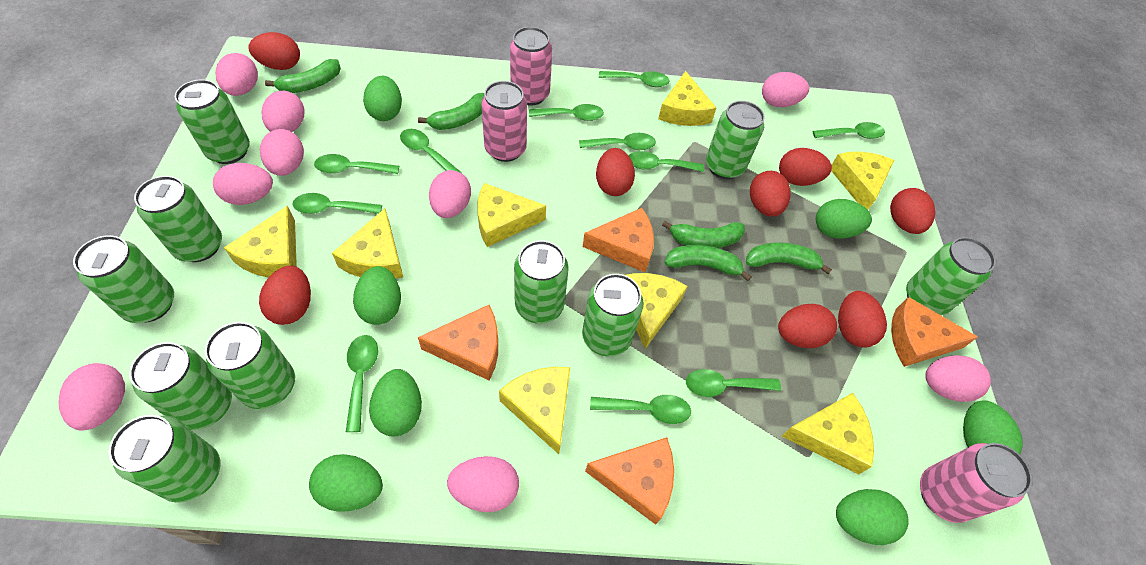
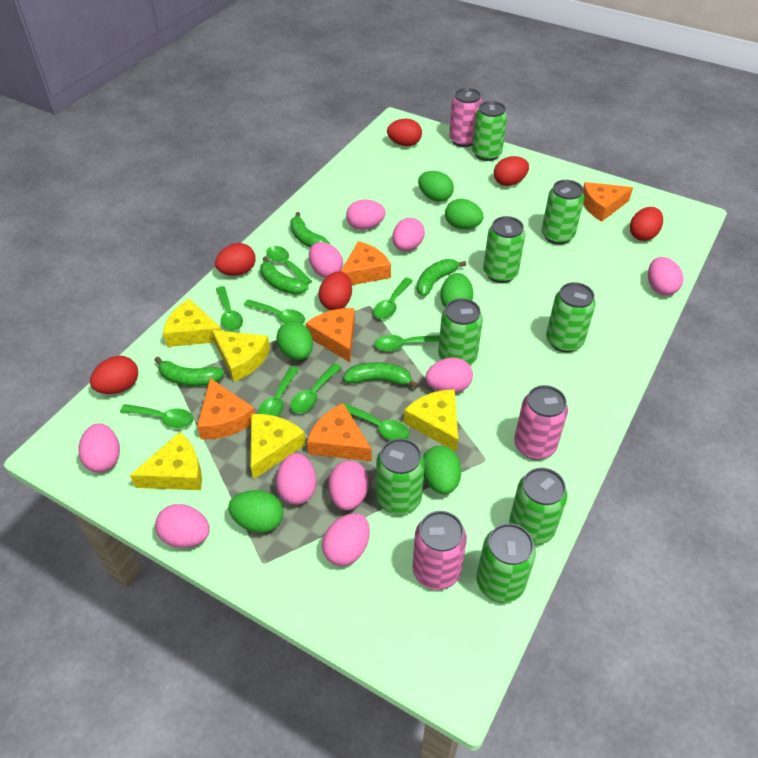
green can: 10 -> 8
green egg: 7 -> 6
green spoon: 11 -> 9
orange cheese: 4 -> 5
pink egg: 9 -> 10
red egg: 8 -> 6
yellow cheese: 8 -> 5

